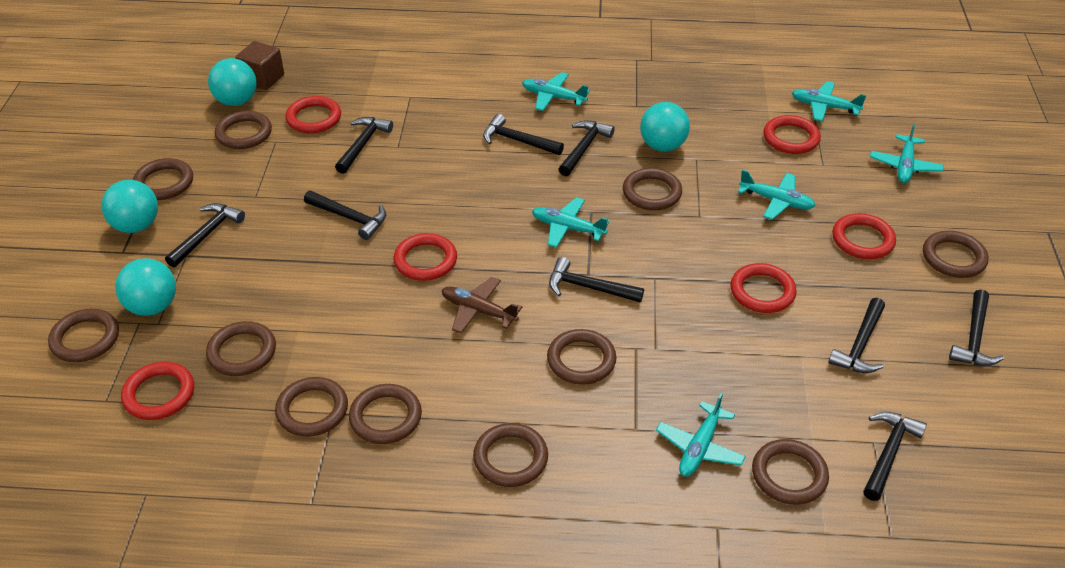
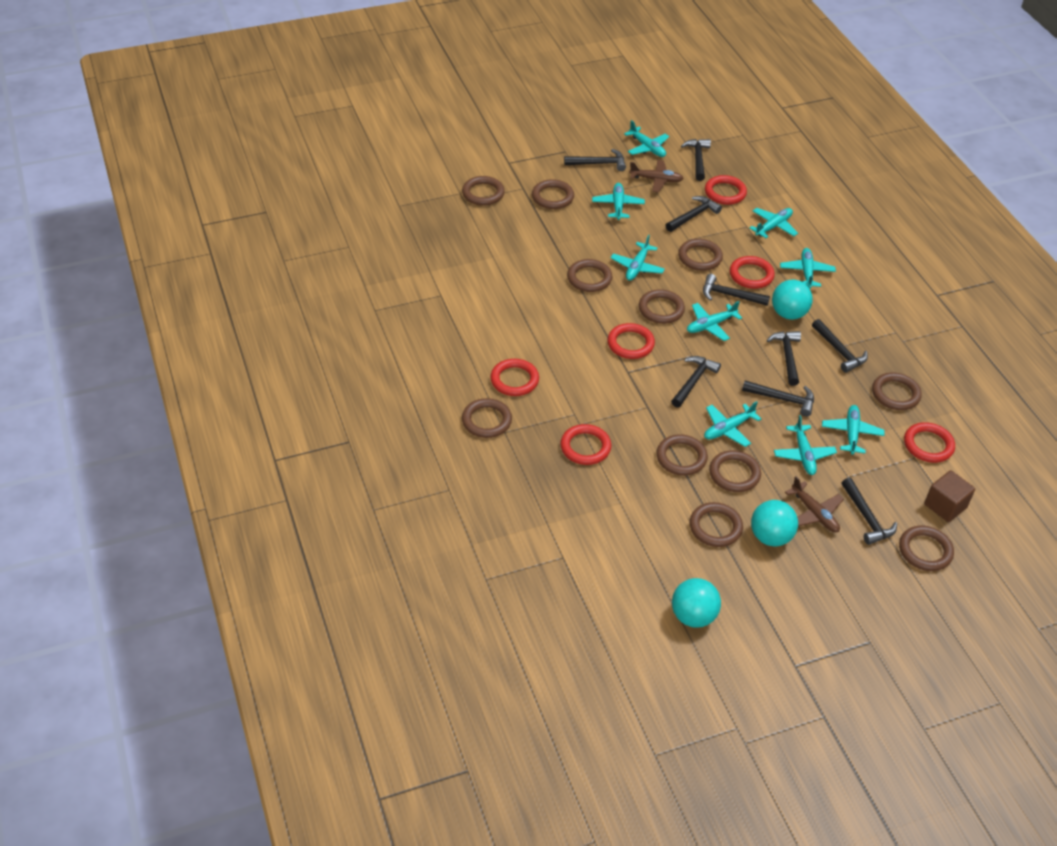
brown plane: 1 -> 2
turquoise ball: 4 -> 3
turquoise plane: 6 -> 9

